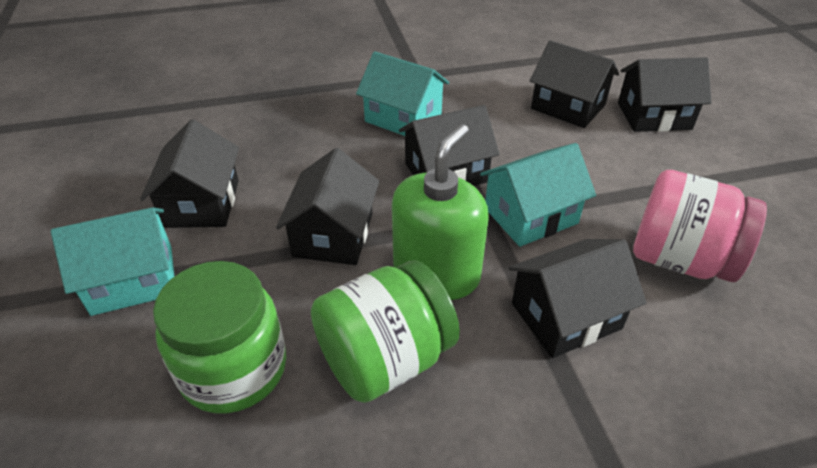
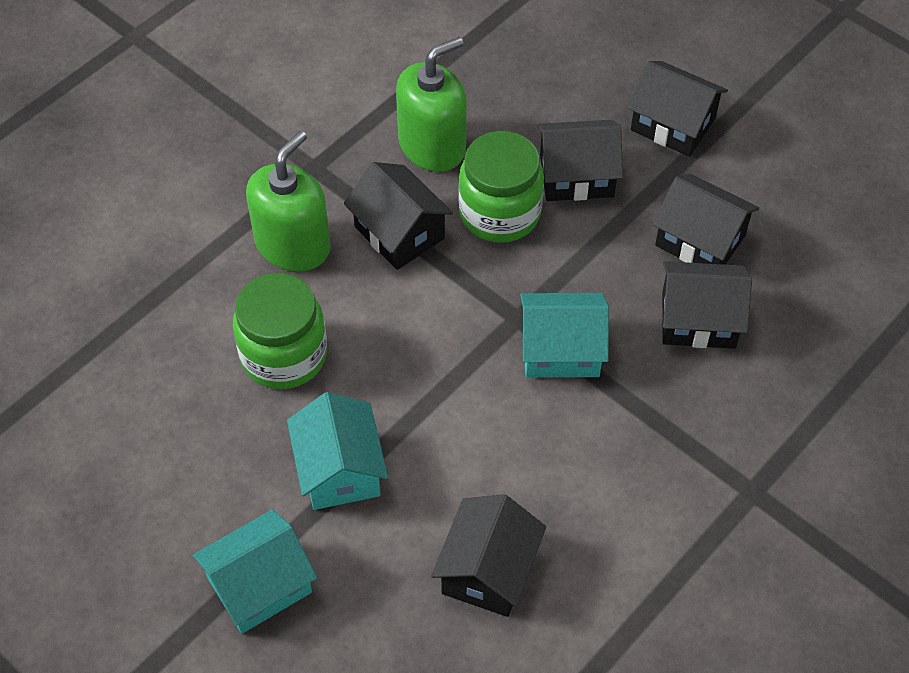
green soap dispenser: 1 -> 2
pink jar: 1 -> 0

